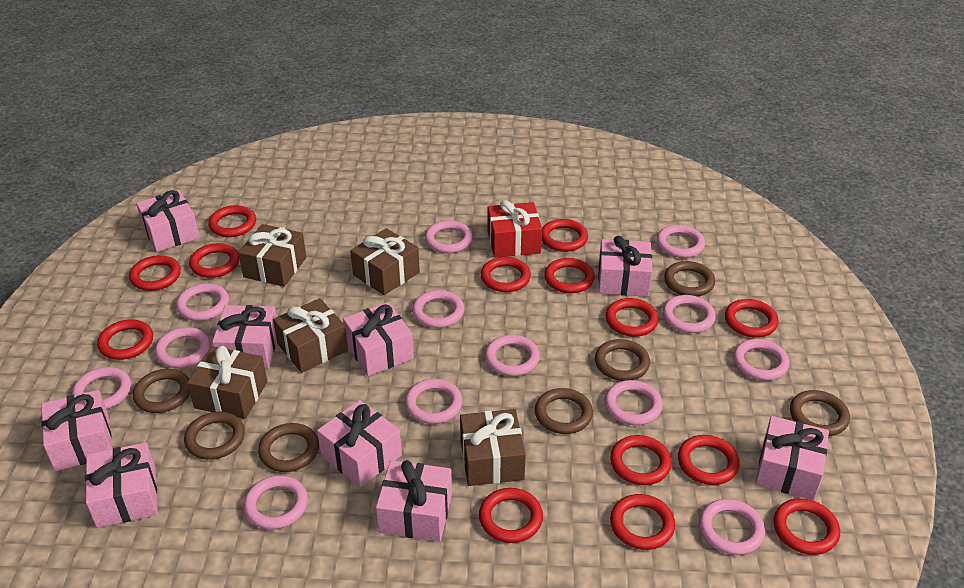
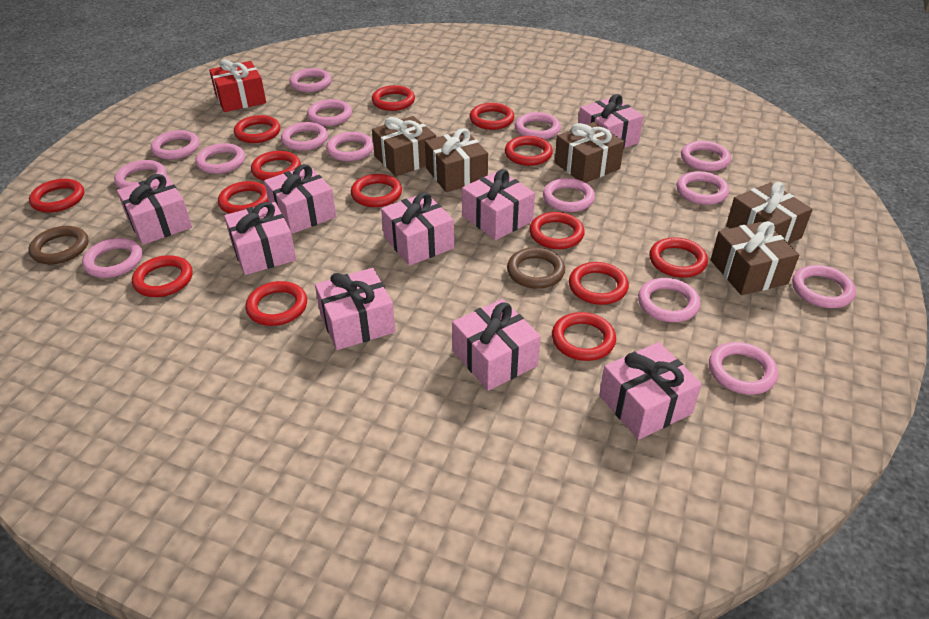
brown ring: 7 -> 2
pink ring: 13 -> 15

